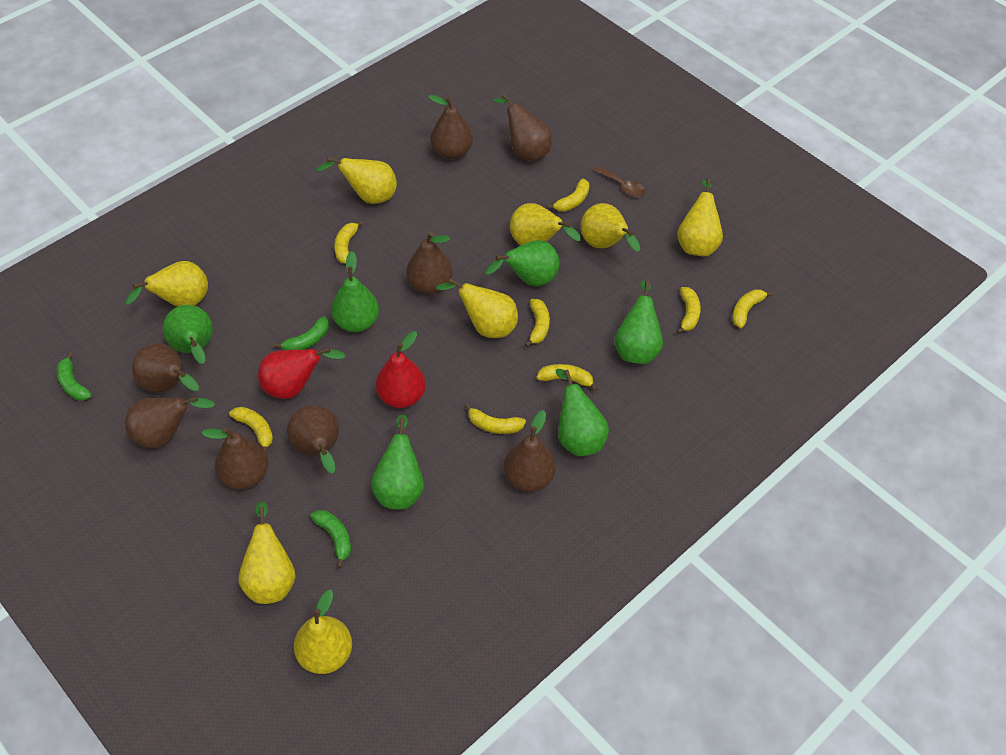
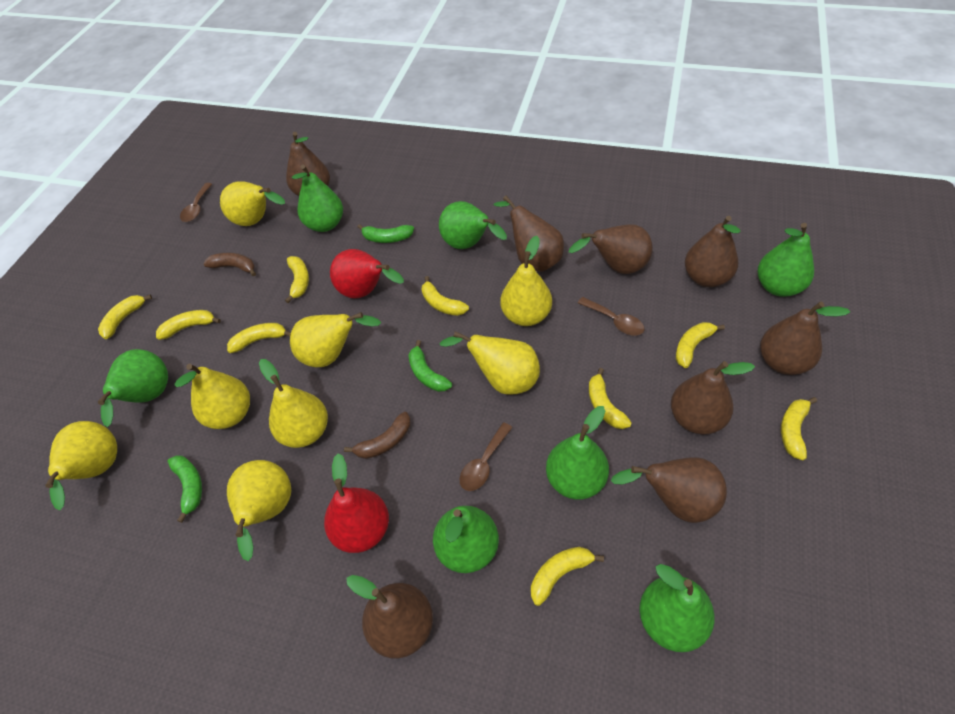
brown banana: 0 -> 2
brown spoon: 1 -> 3
green pear: 6 -> 7
yellow banana: 8 -> 9

